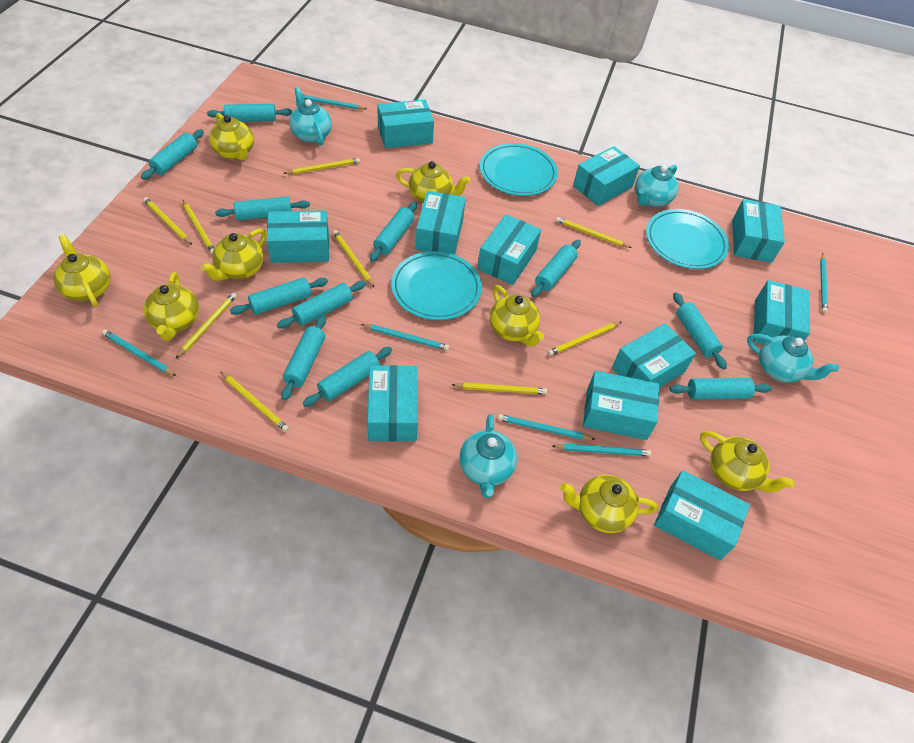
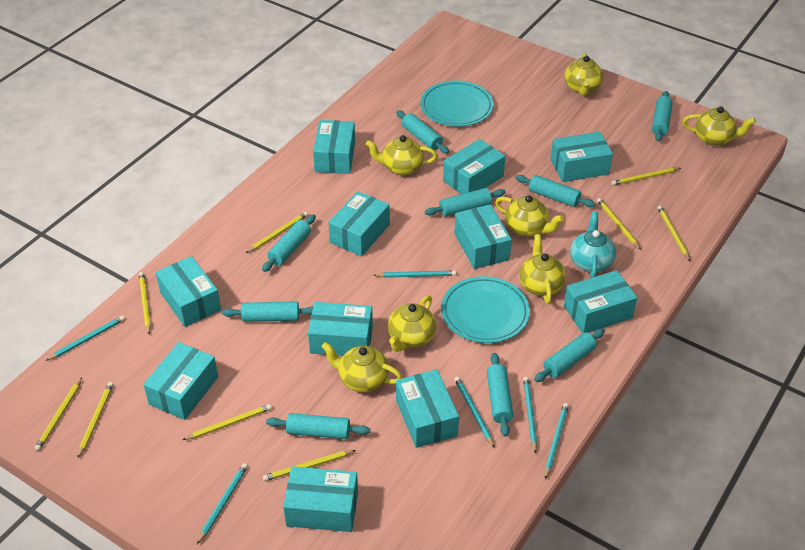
turquoise plate: 3 -> 2
turquoise rolling pin: 11 -> 9
turquoise teapot: 4 -> 1
yellow teapot: 8 -> 7

